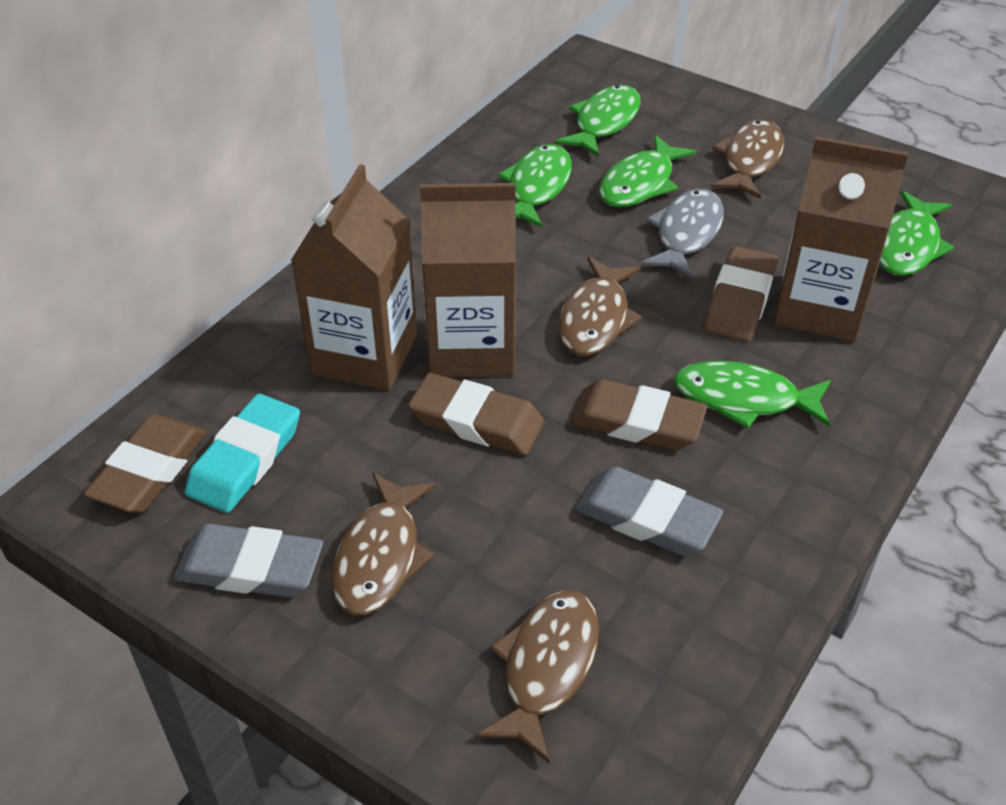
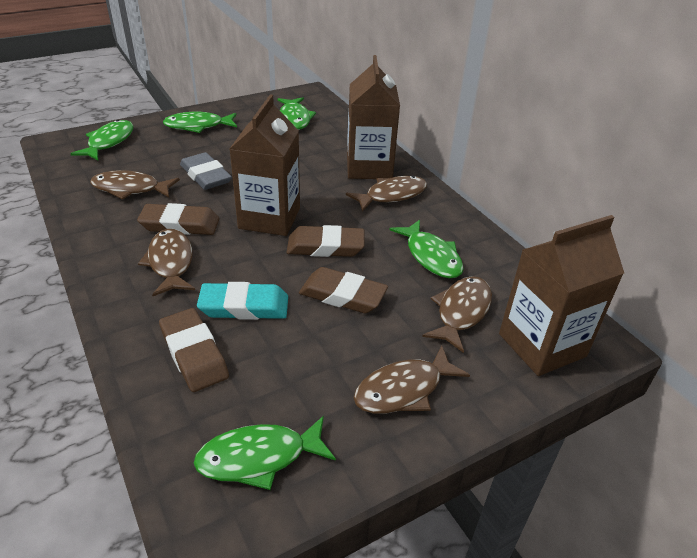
brown fish: 4 -> 5
grey eraser: 2 -> 1
grey fish: 1 -> 0

